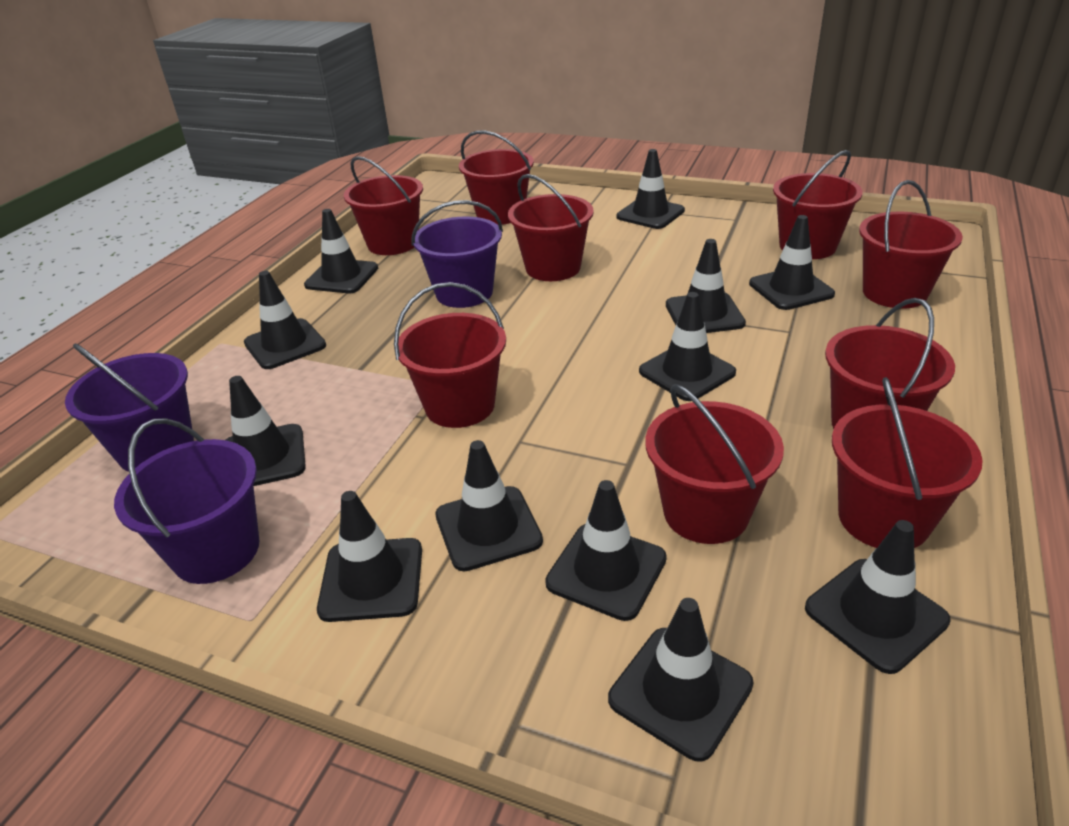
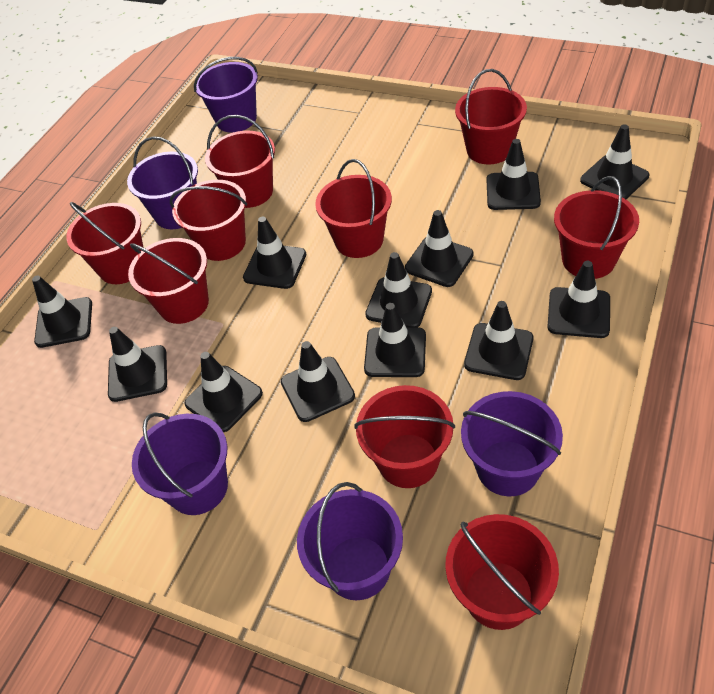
purple bucket: 3 -> 5

